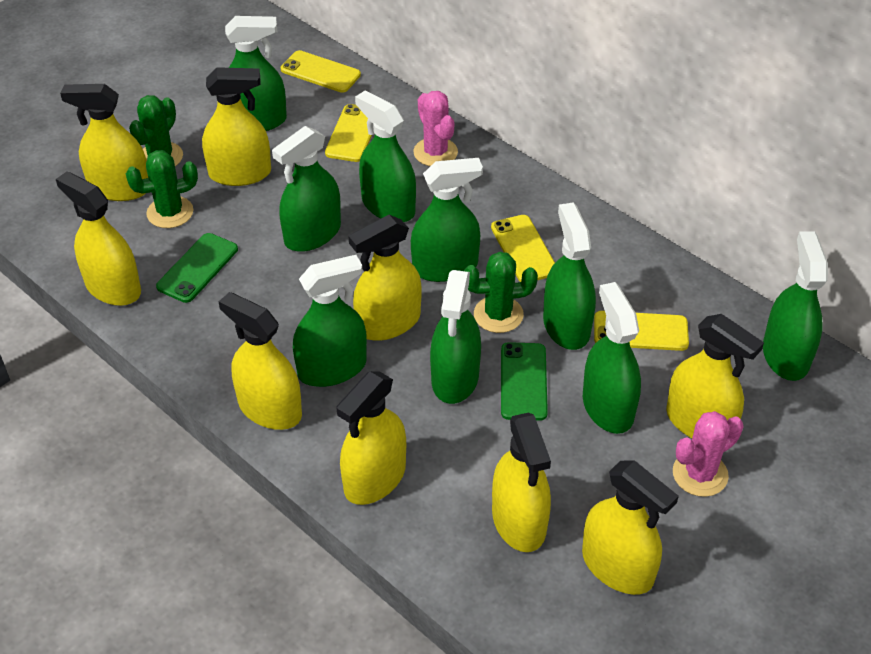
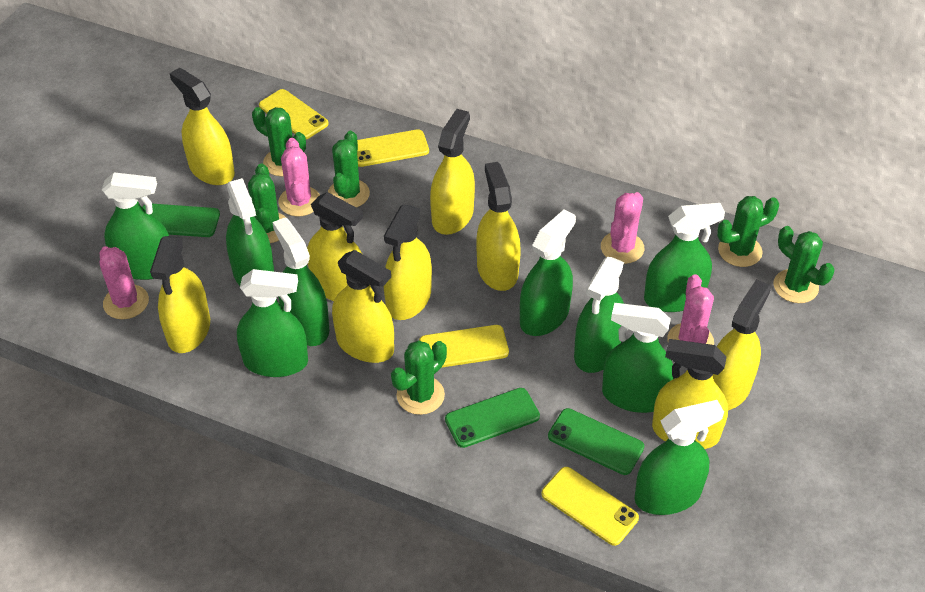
green cactus: 3 -> 6
green phone: 2 -> 3
pink cactus: 2 -> 4

